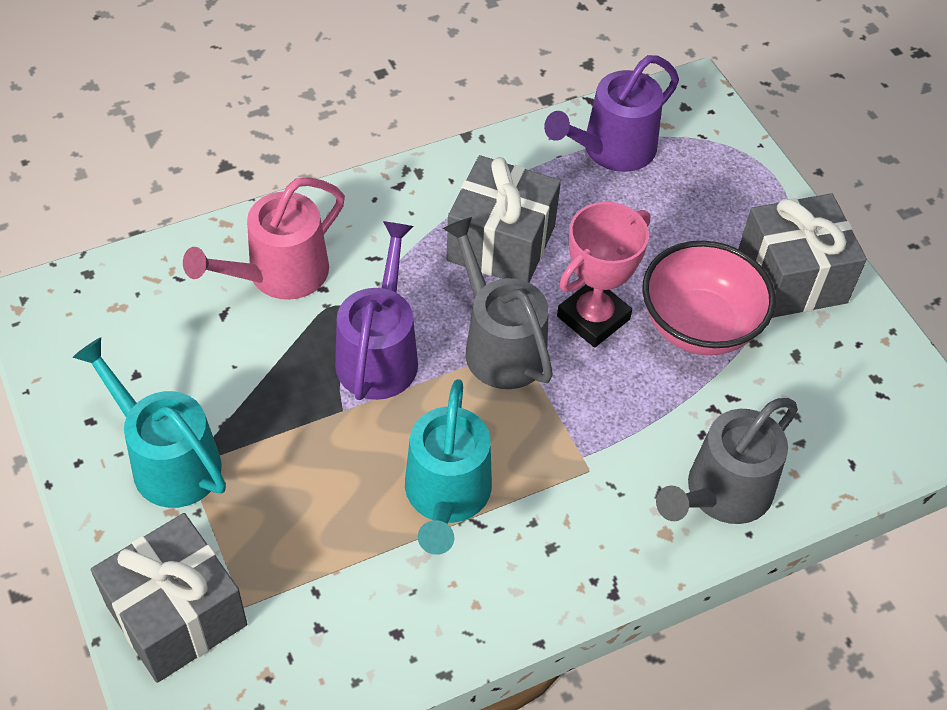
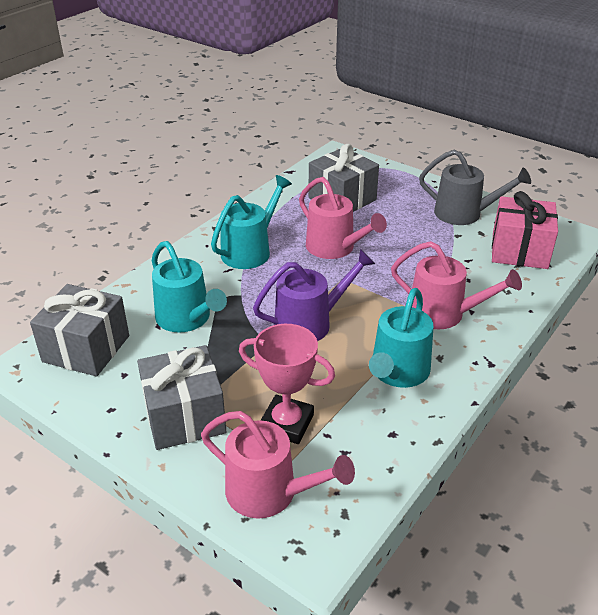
grey watering can: 2 -> 1
pink bowl: 1 -> 0
pink gift: 0 -> 1
pink watering can: 1 -> 3
purple watering can: 2 -> 1
turquoise watering can: 2 -> 3

